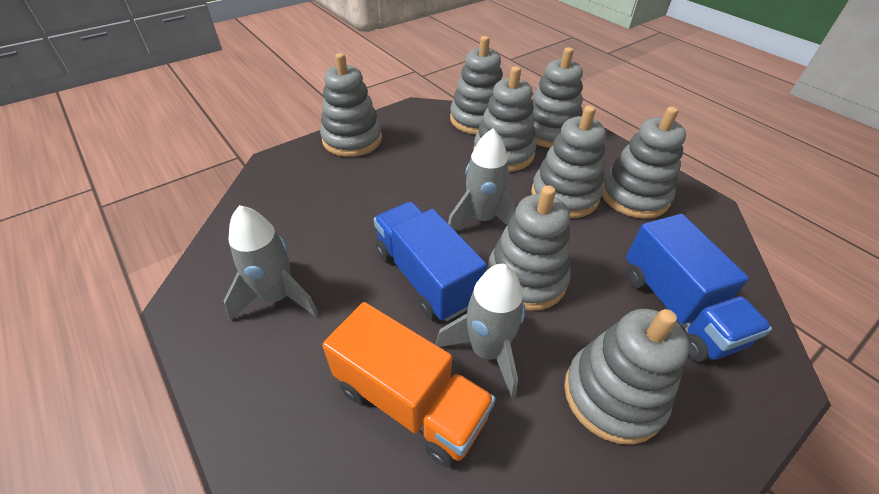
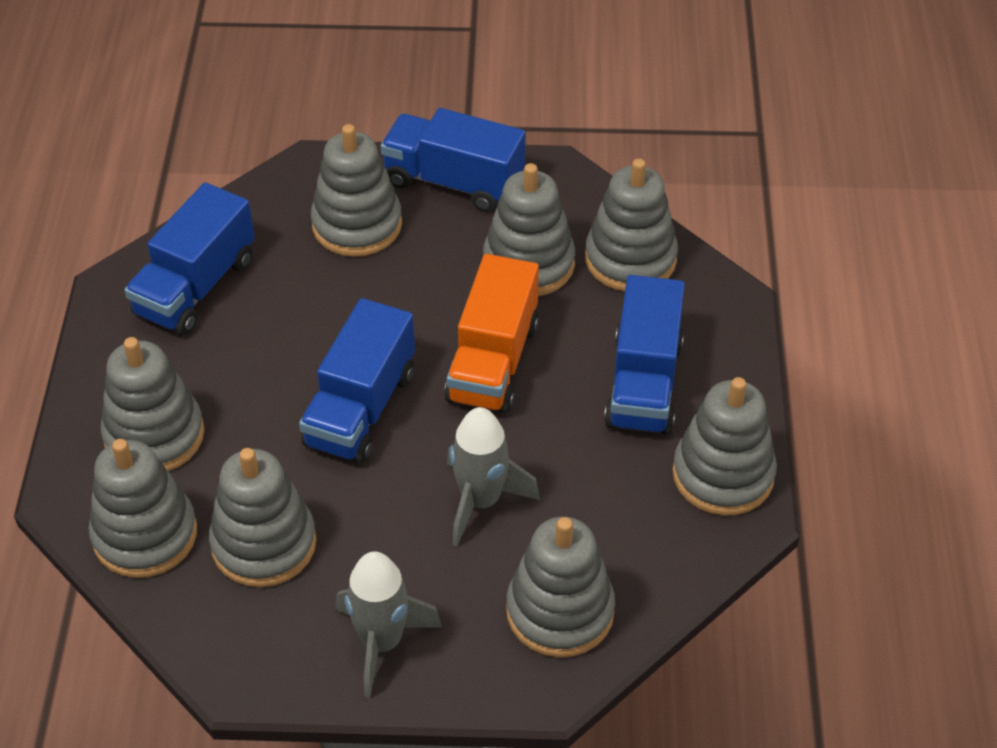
blue truck: 2 -> 4
grey rocket: 3 -> 2

